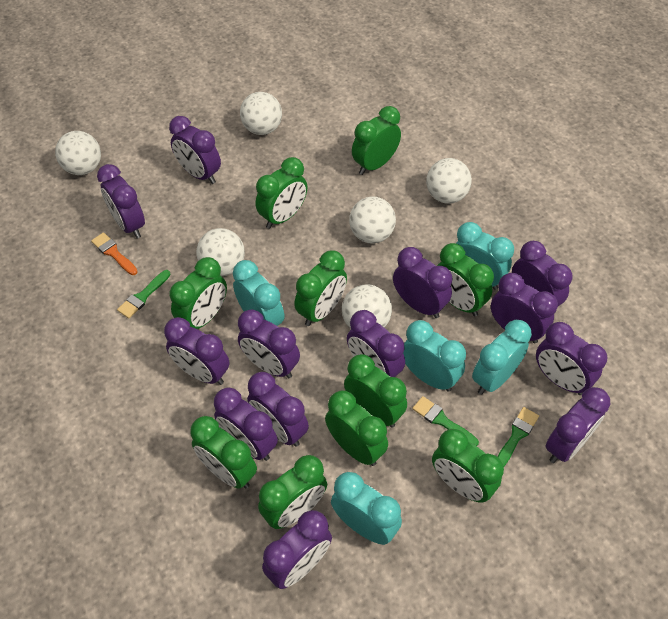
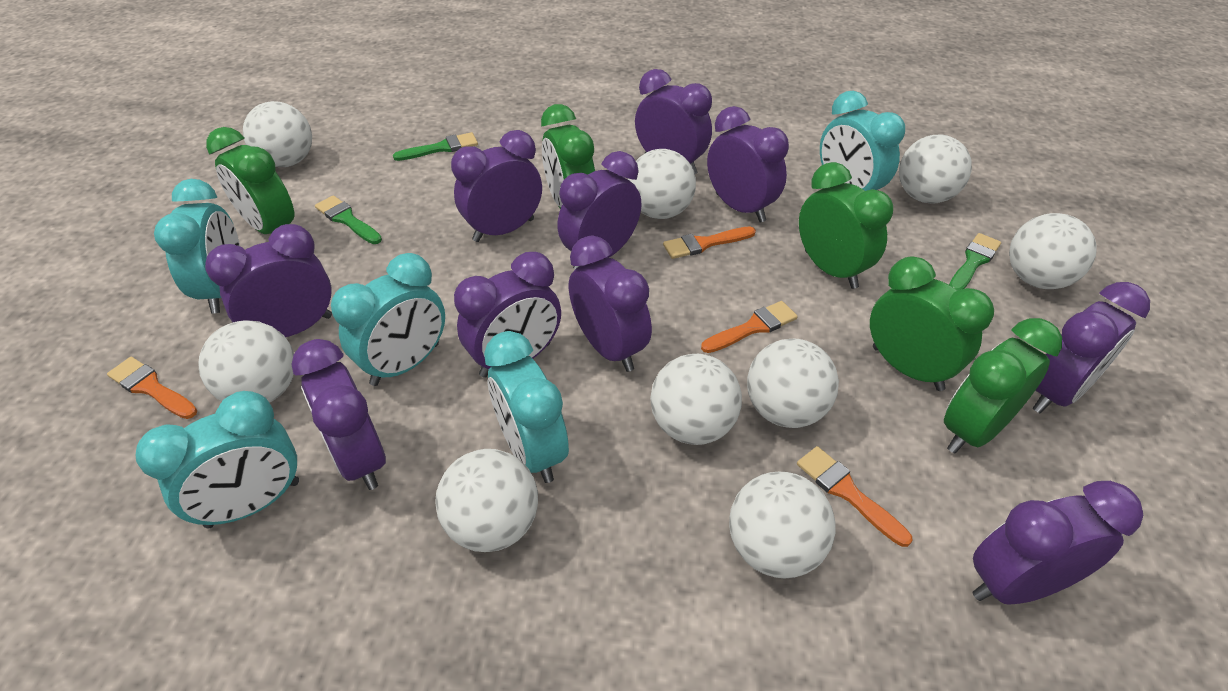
green clock: 10 -> 5
orange brush: 1 -> 4
purple clock: 13 -> 10
white ball: 6 -> 9

